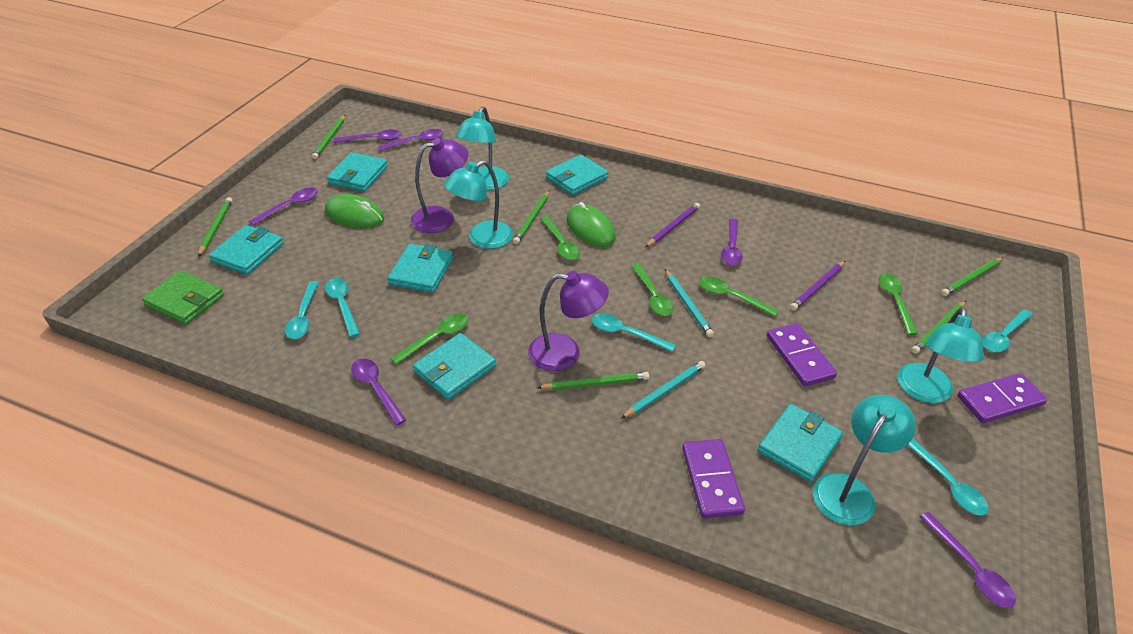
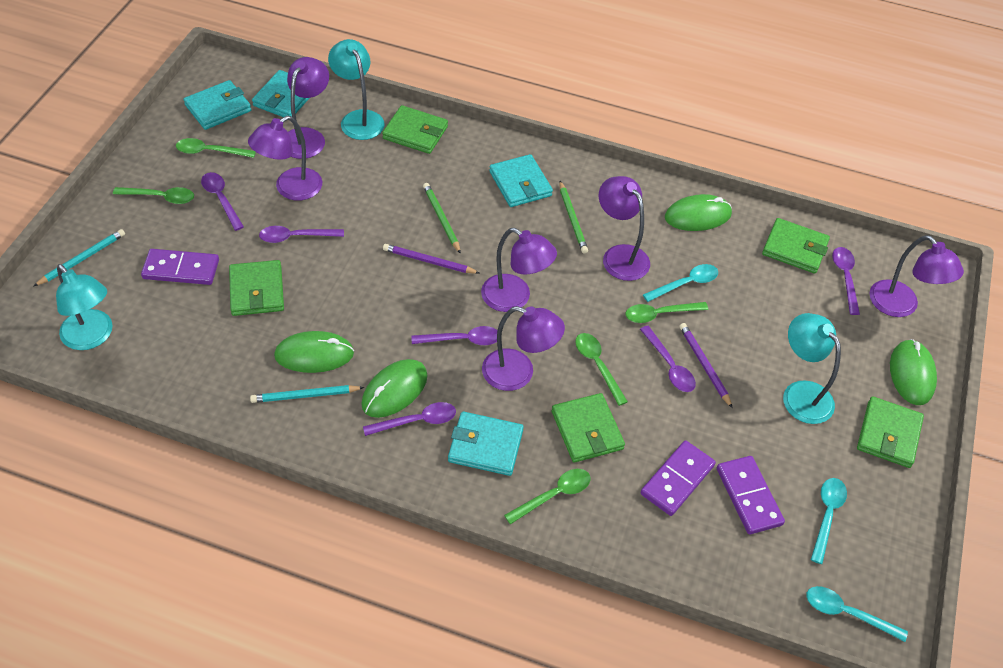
green mouse: 2 -> 4
green pencil: 6 -> 2
green wallet: 1 -> 5
purple lamp: 2 -> 6
turquoise lamp: 4 -> 3
turquoise spoon: 5 -> 3
turquoise wallet: 6 -> 4

